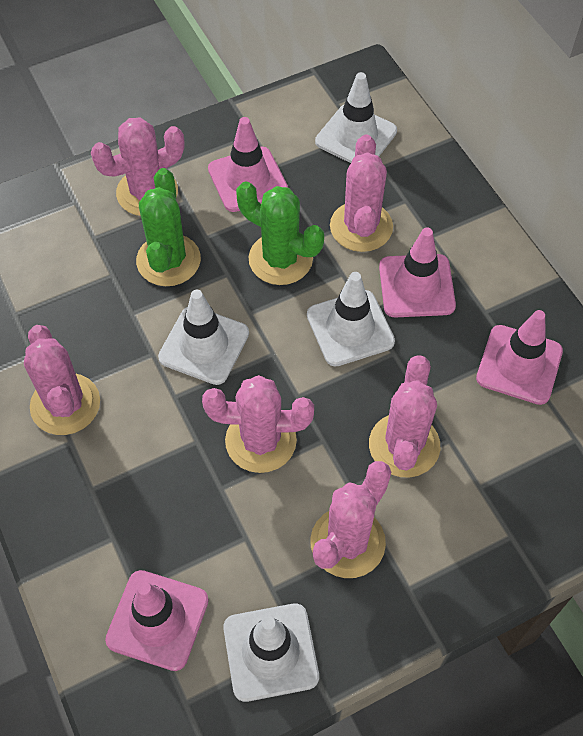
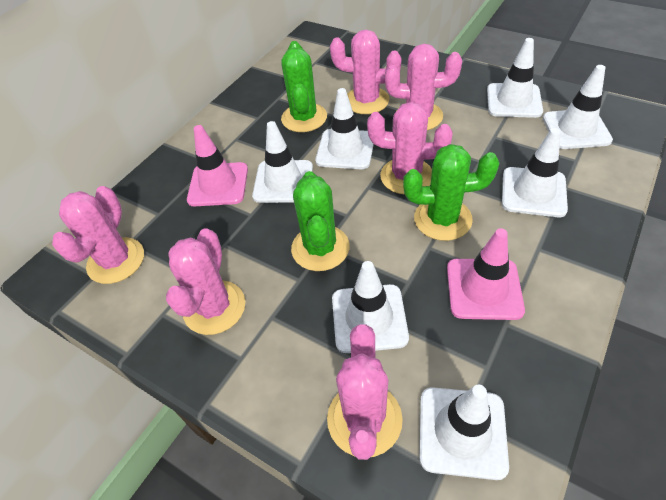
green cactus: 2 -> 3
pink traffic cone: 4 -> 2
white traffic cone: 4 -> 7

